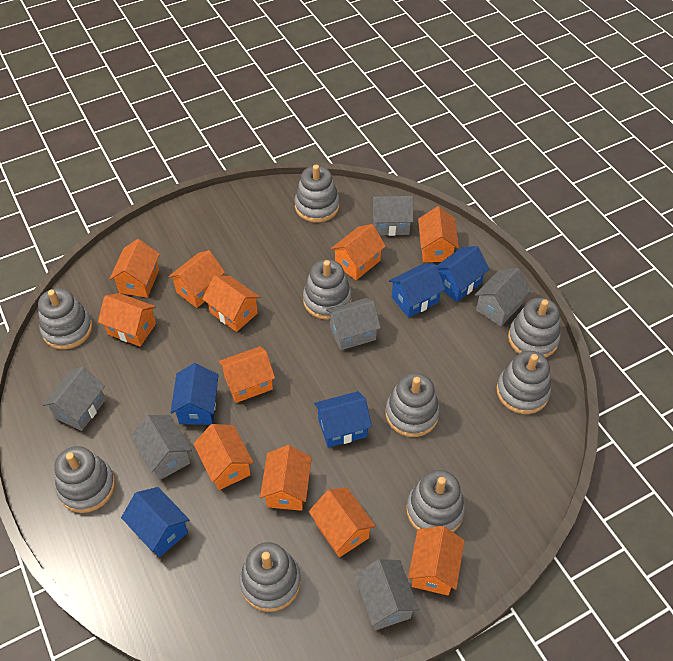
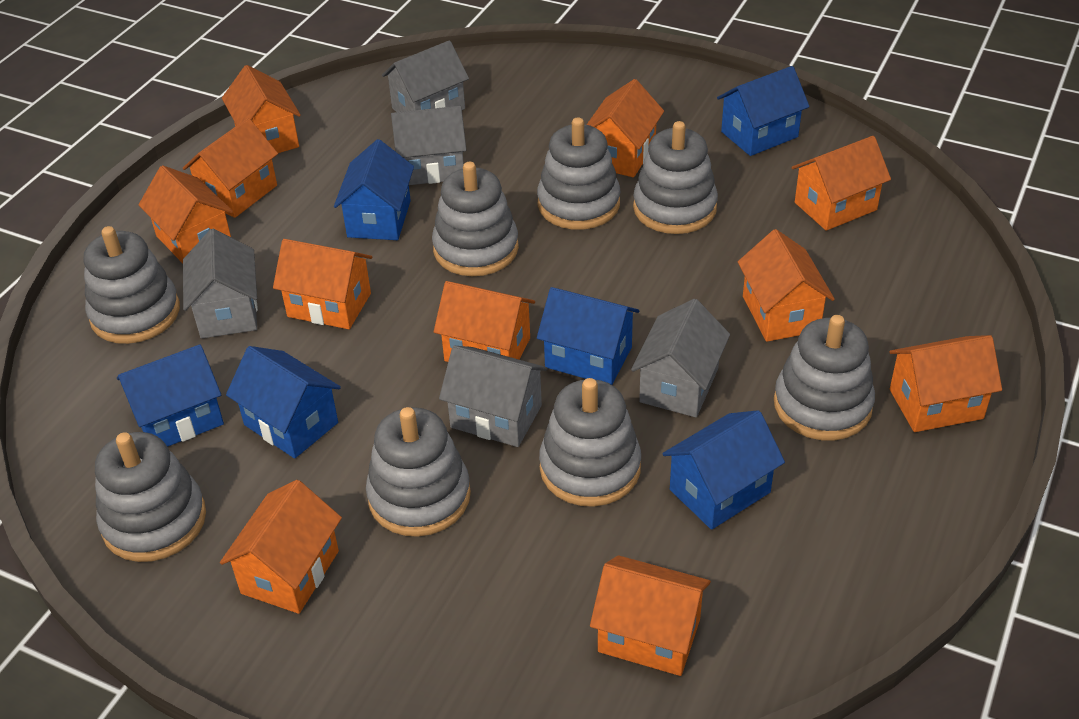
blue house: 5 -> 6
grey house: 6 -> 5
grey stacking toy: 9 -> 8

